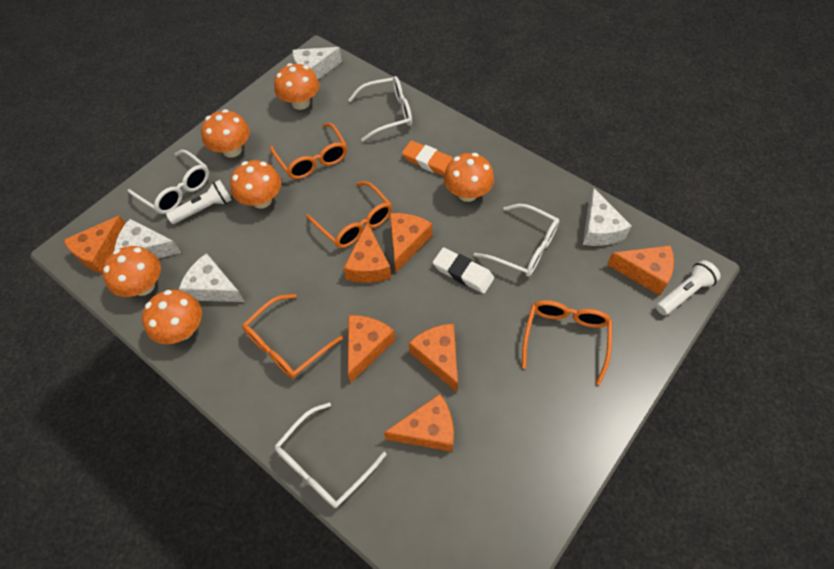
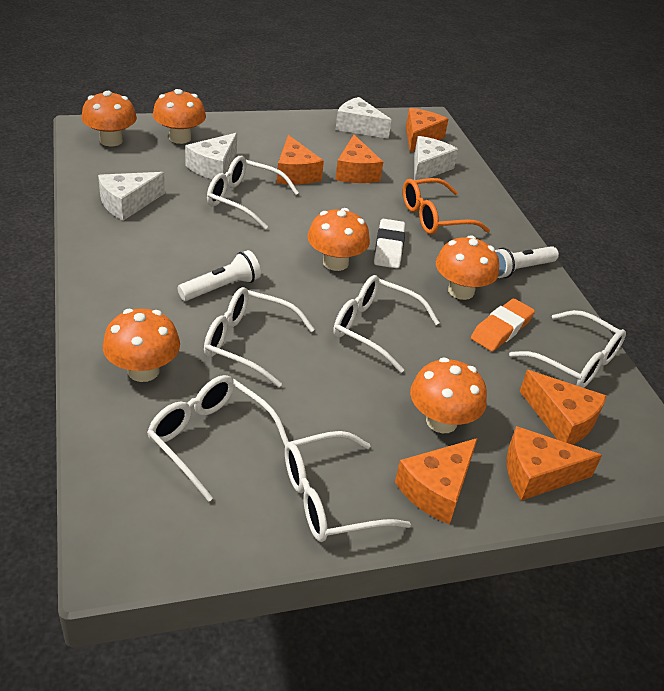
orange cheese: 7 -> 6
orange glasses: 4 -> 1
white glasses: 4 -> 6

